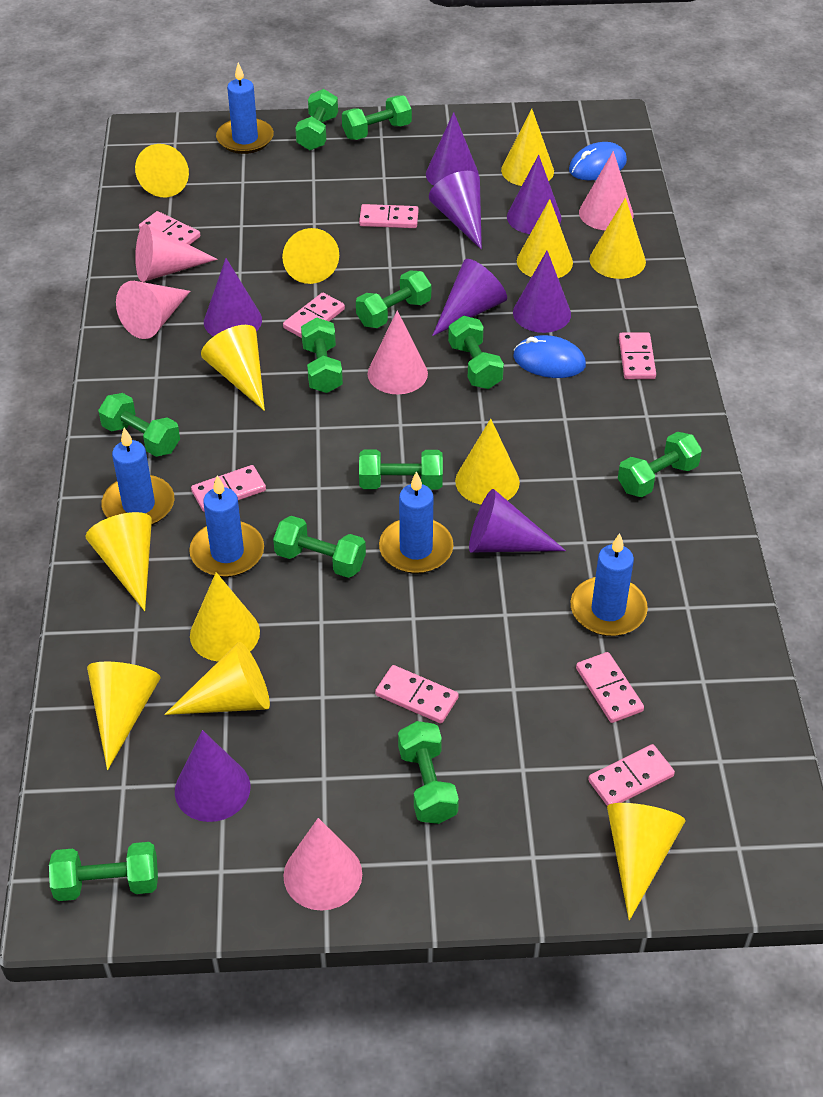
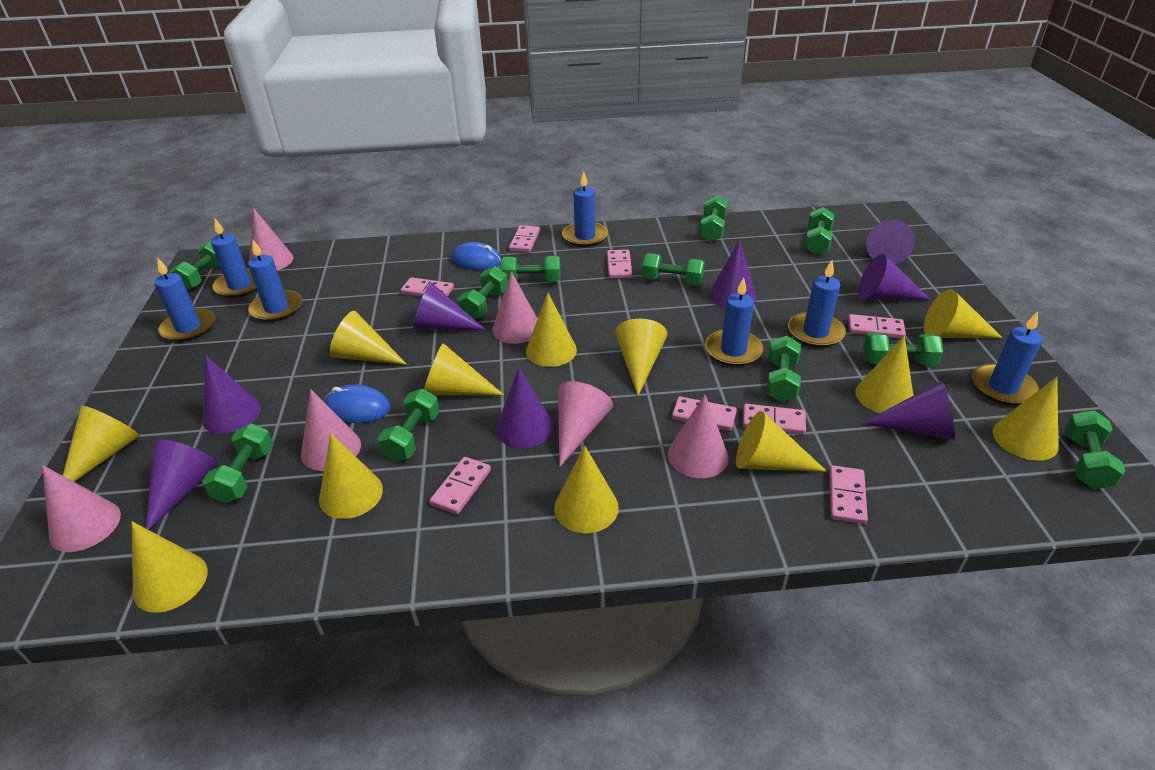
blue candle: 5 -> 7
pink cone: 5 -> 6

